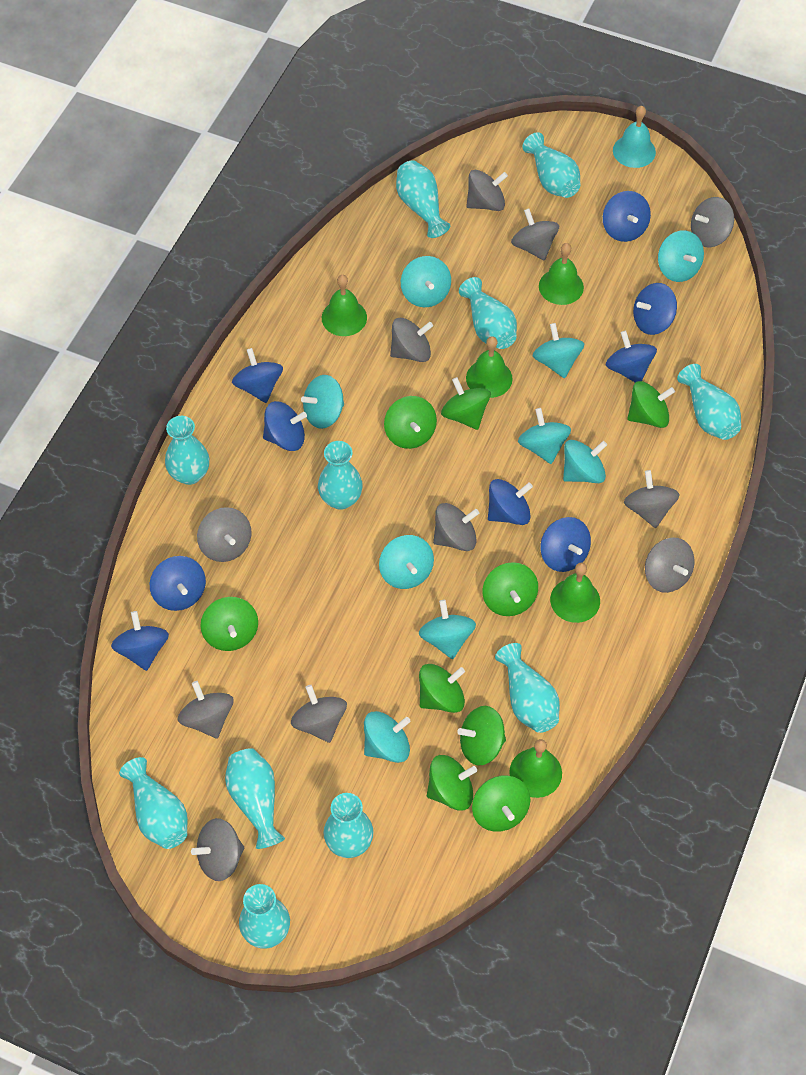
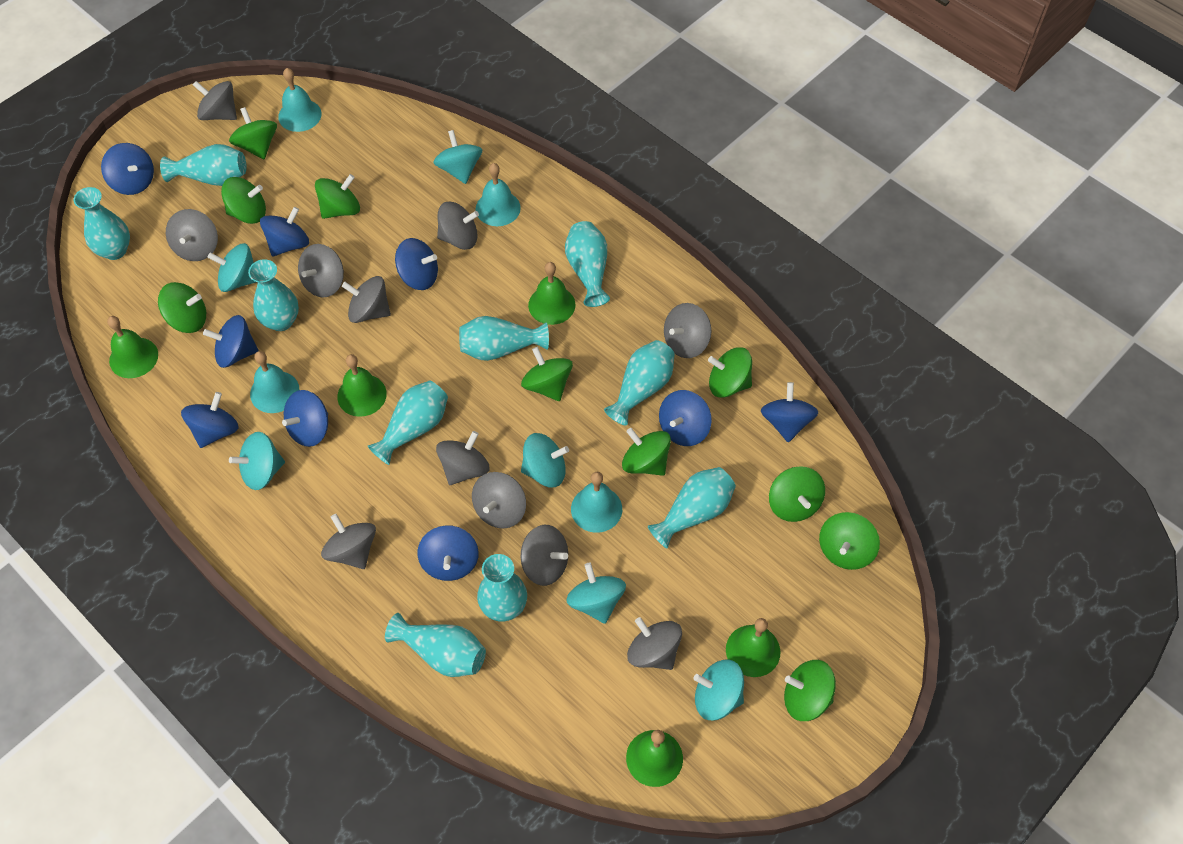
green spinning top: 9 -> 10
turquoise bell: 1 -> 4
turquoise spinning top: 9 -> 6
turquoise vase: 11 -> 10

